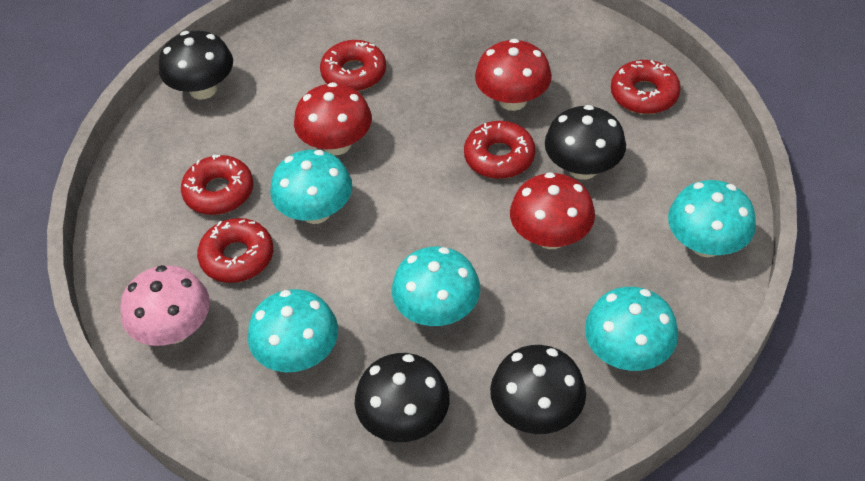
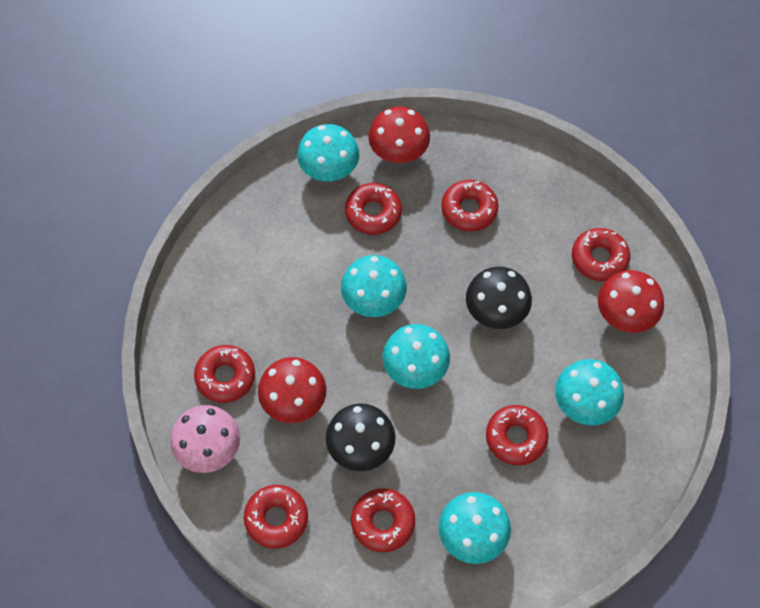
black mushroom: 4 -> 2
red donut: 5 -> 7

